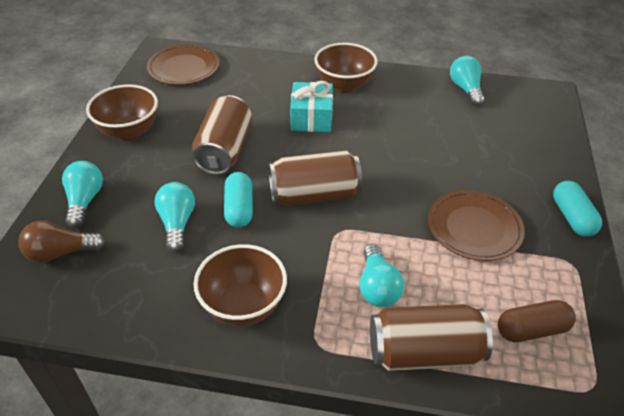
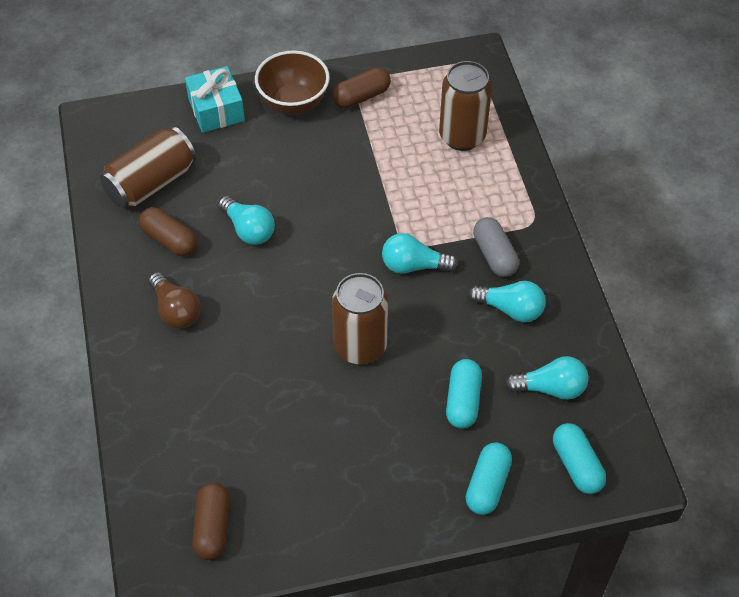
brown bowl: 3 -> 1
brown capsule: 1 -> 3
brown plate: 2 -> 0
grey capsule: 0 -> 1
turquoise capsule: 2 -> 3

